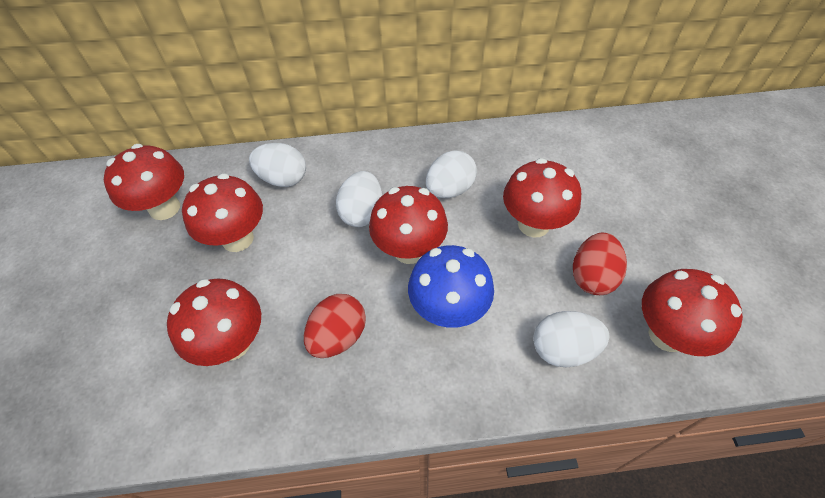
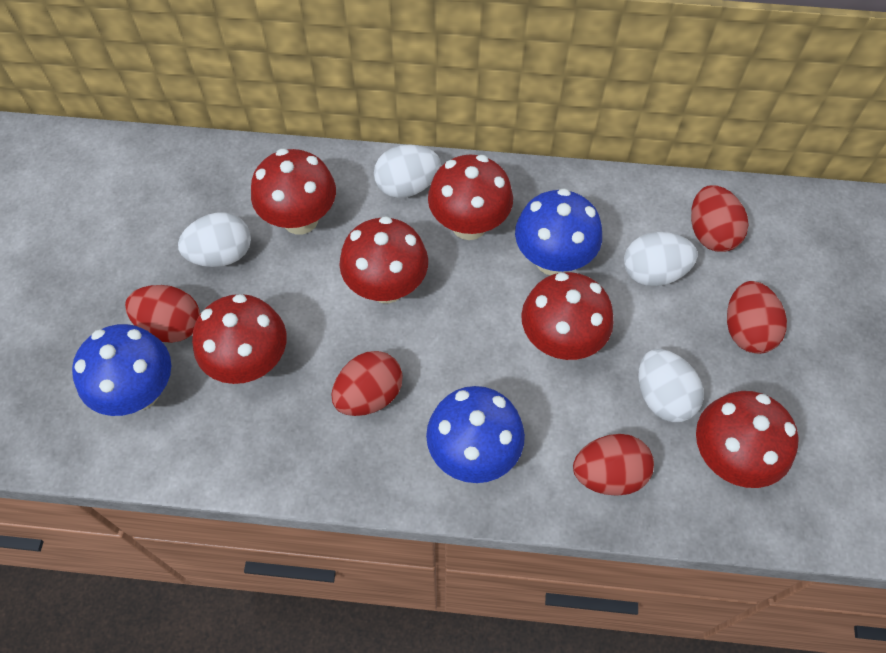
blue mushroom: 1 -> 3
red egg: 2 -> 5

